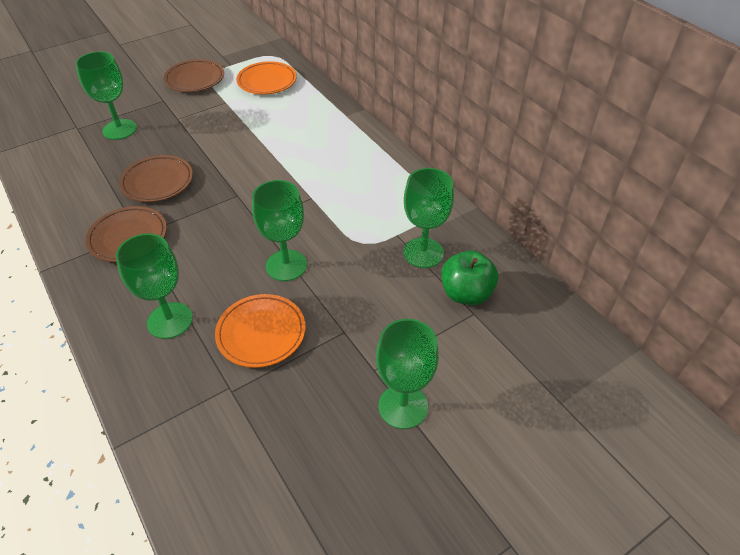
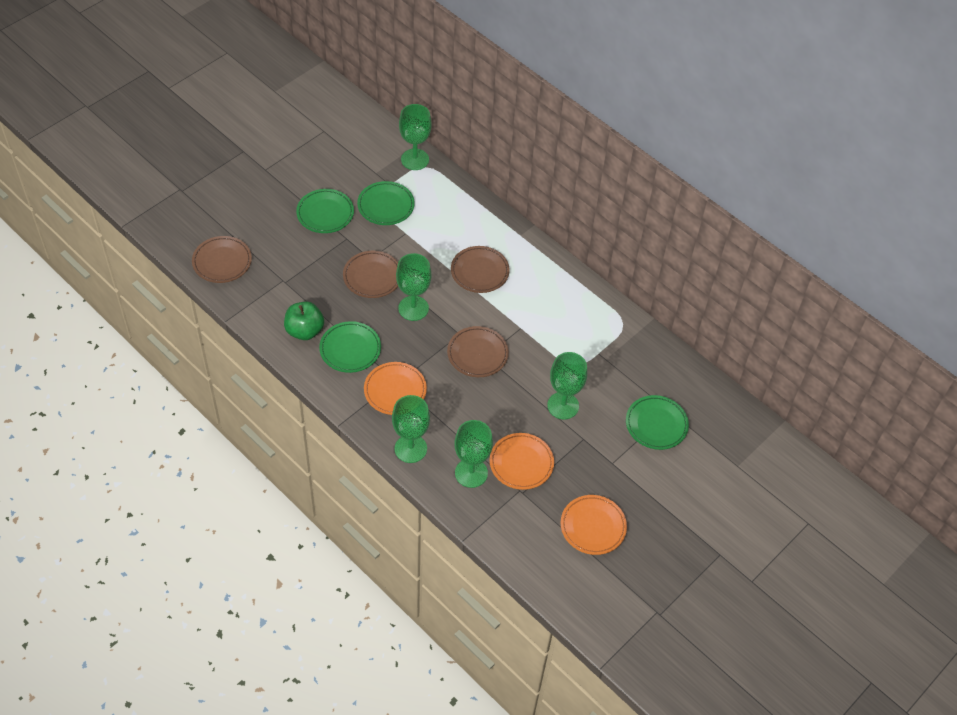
brown plate: 3 -> 4
green plate: 0 -> 4
orange plate: 2 -> 3

